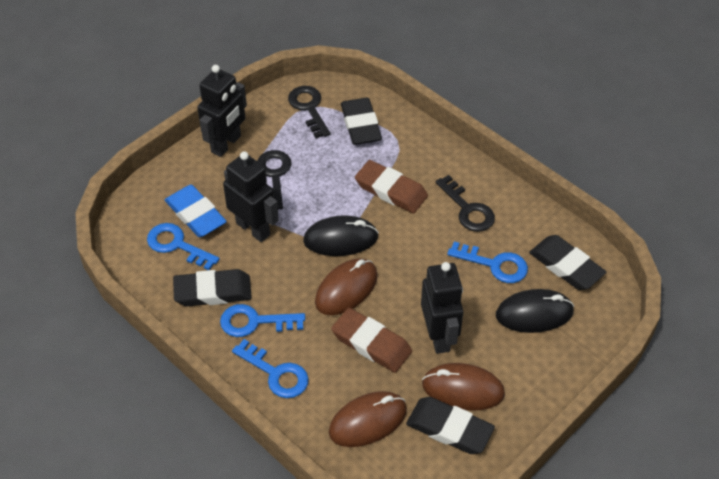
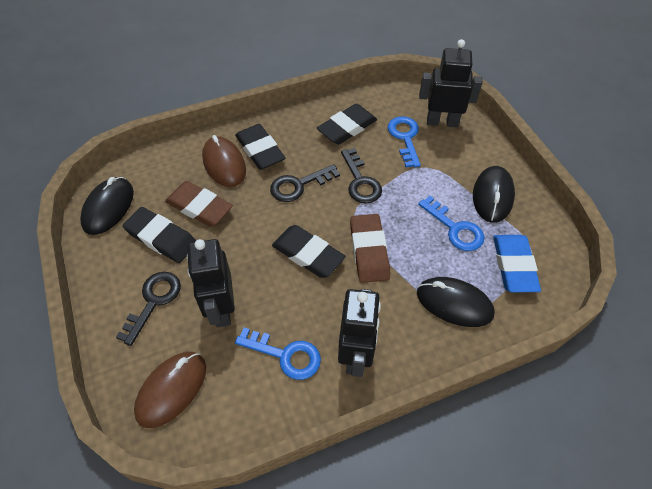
black mouse: 2 -> 3
blue key: 4 -> 3
brown mouse: 3 -> 2

